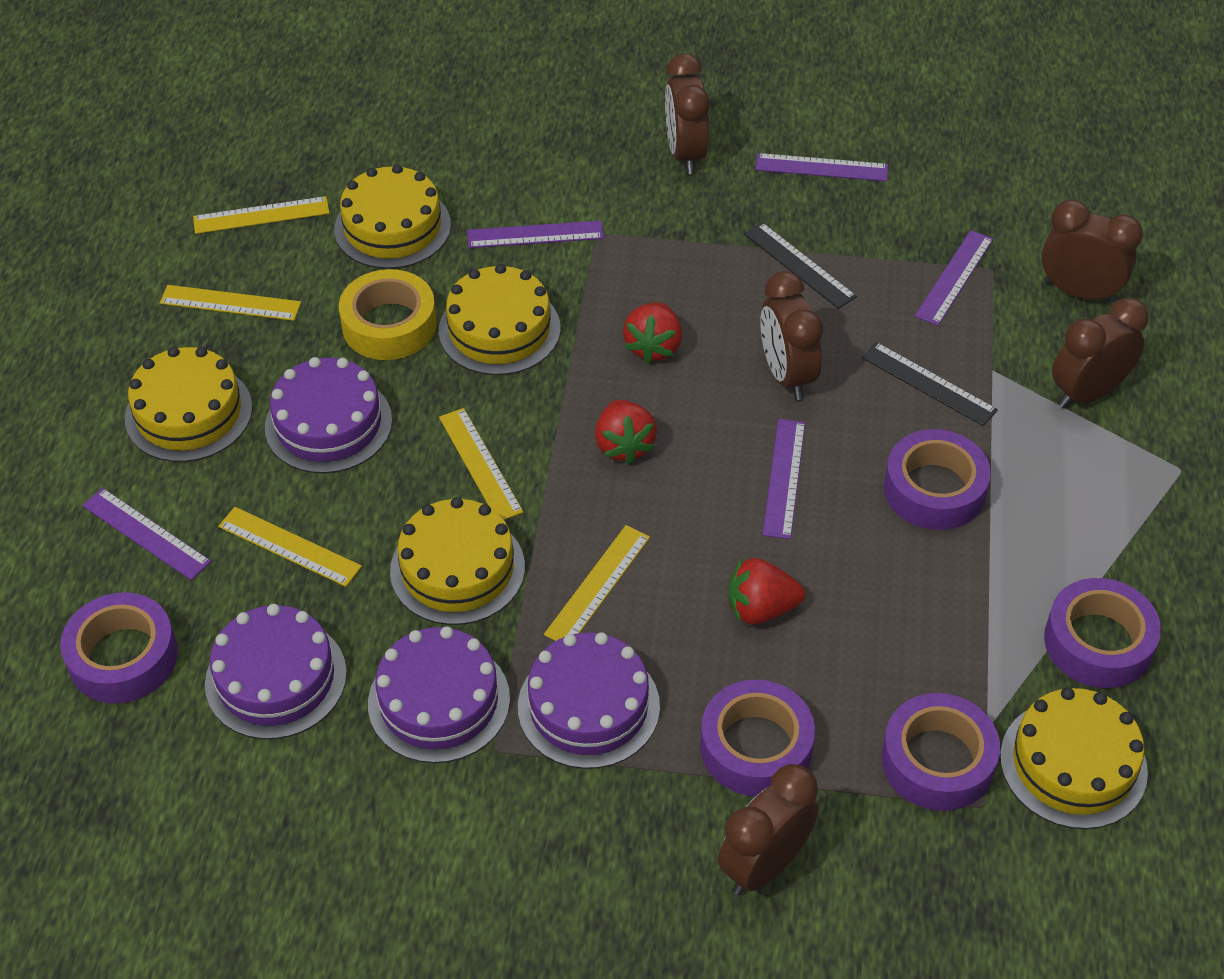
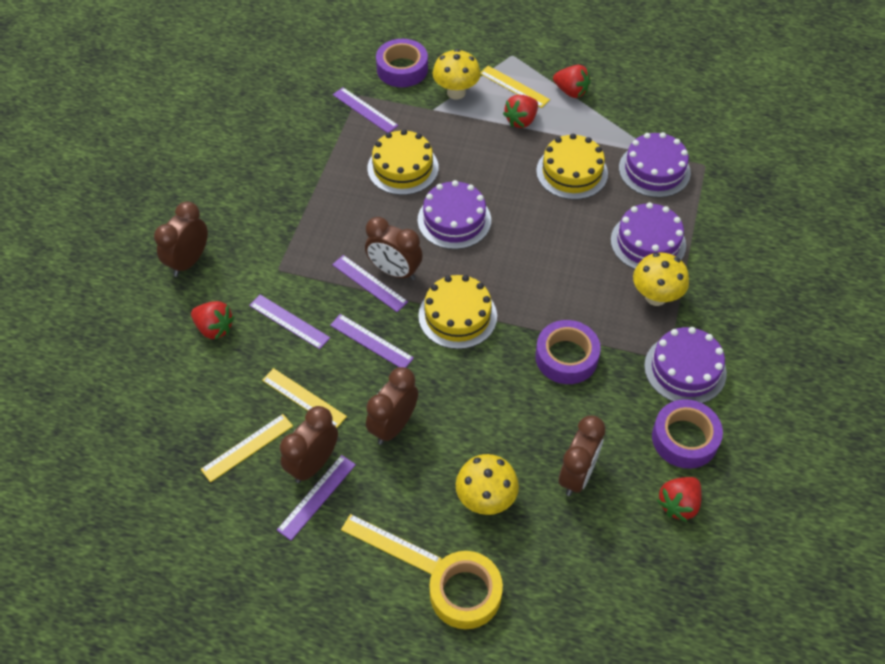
black ruler: 2 -> 0
purple tape: 5 -> 3
red strawberry: 3 -> 4
yellow cake: 5 -> 3
yellow mushroom: 0 -> 3
yellow ruler: 5 -> 4

